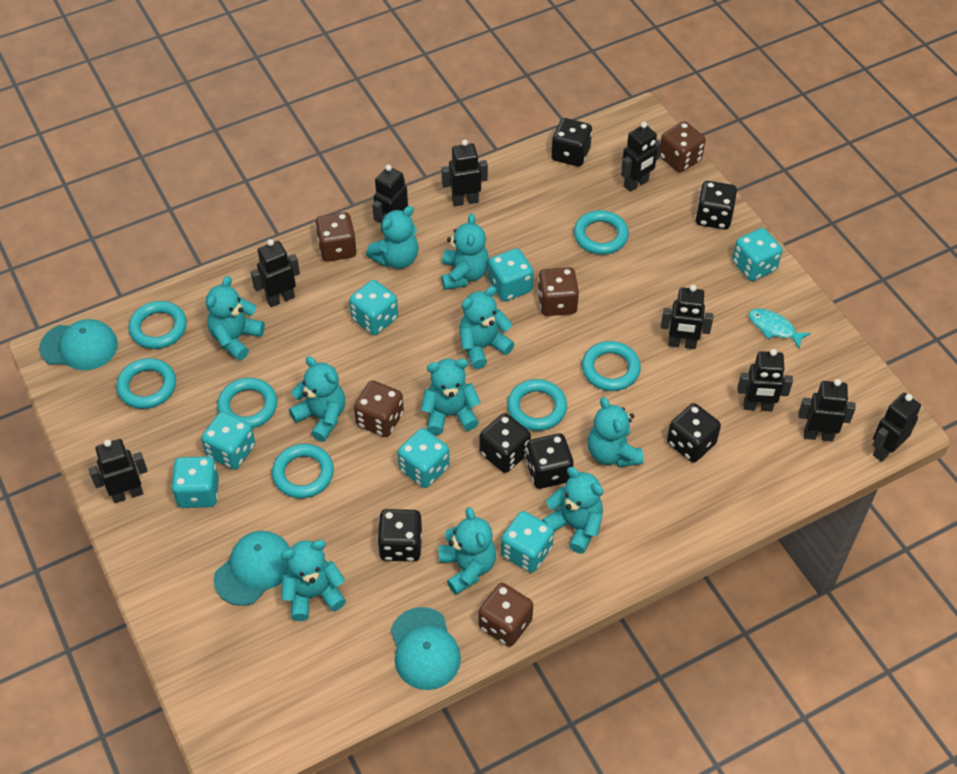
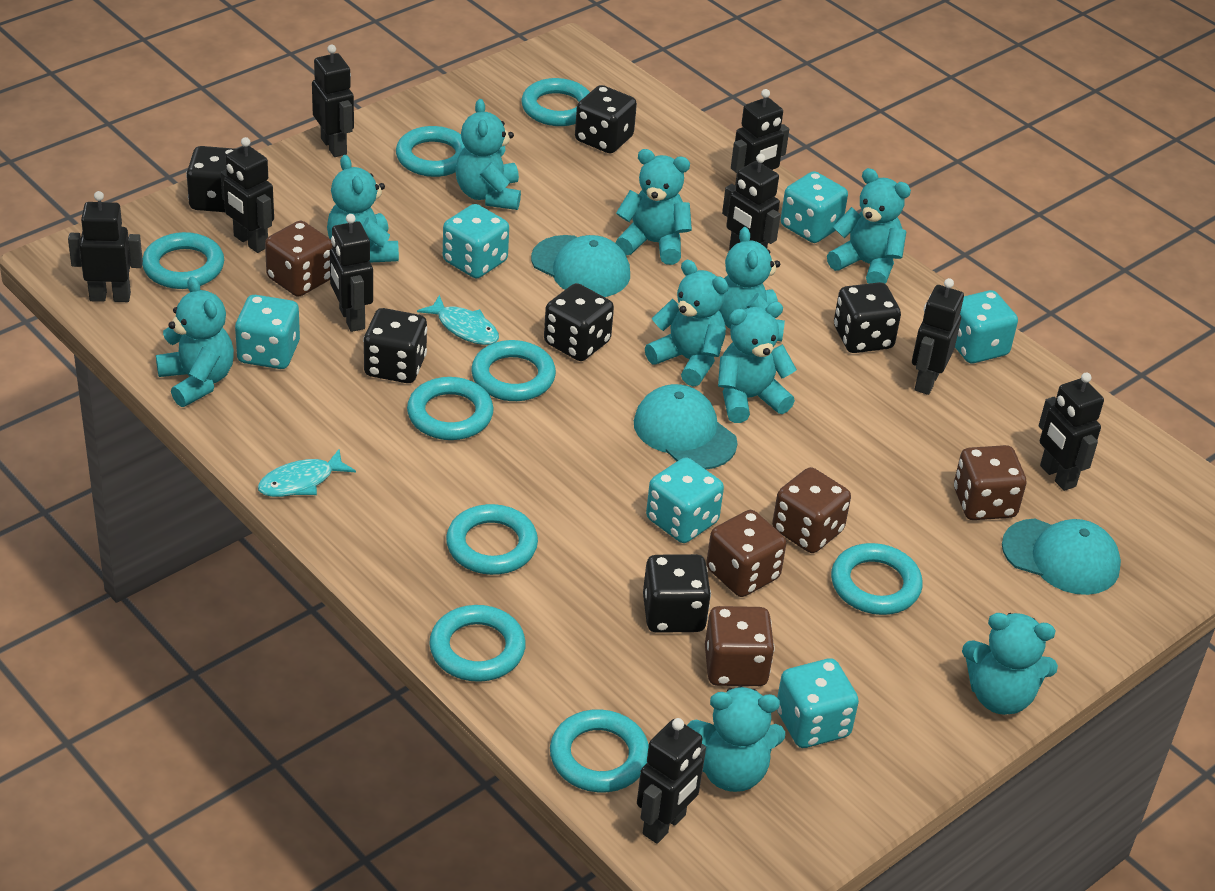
turquoise dice: 7 -> 6
turquoise fish: 1 -> 2
turquoise ring: 7 -> 9

